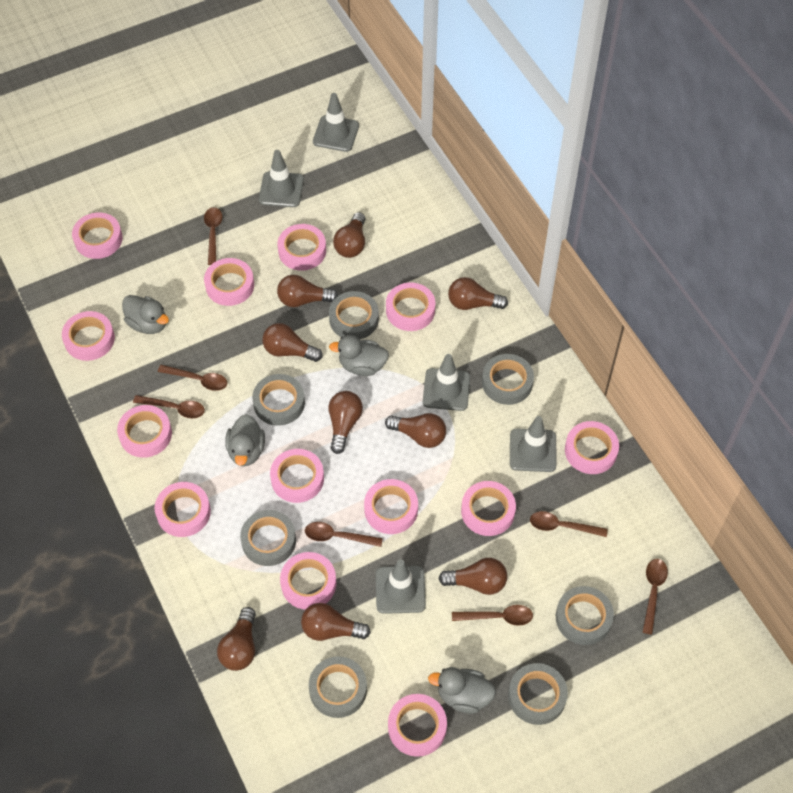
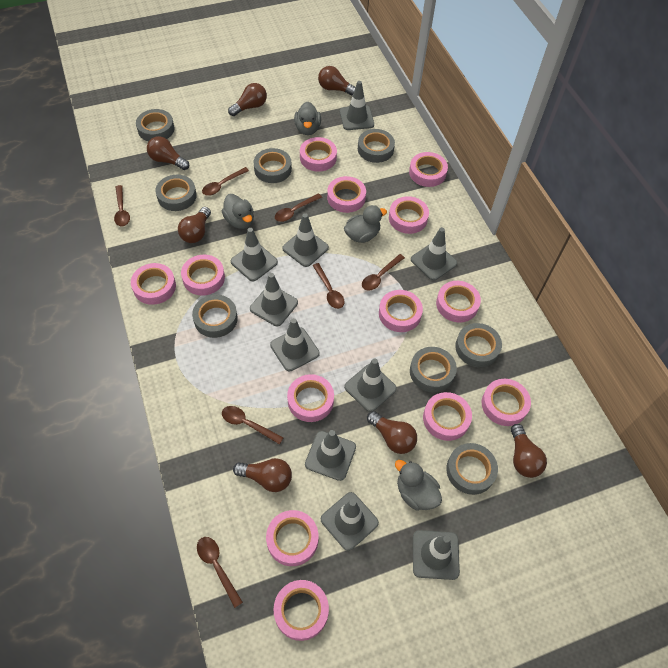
brown light bulb: 9 -> 7
grey tape: 7 -> 8
grey traffic cone: 5 -> 10

